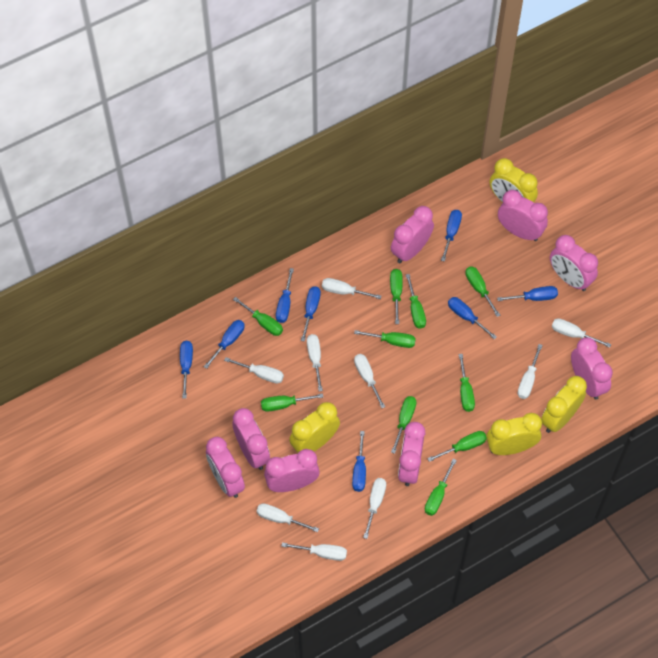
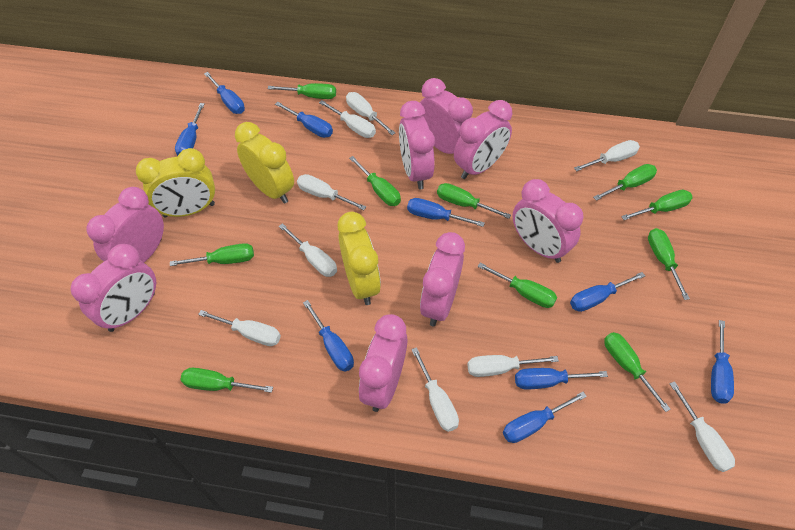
blue screwdriver: 8 -> 9
yellow clock: 4 -> 3

